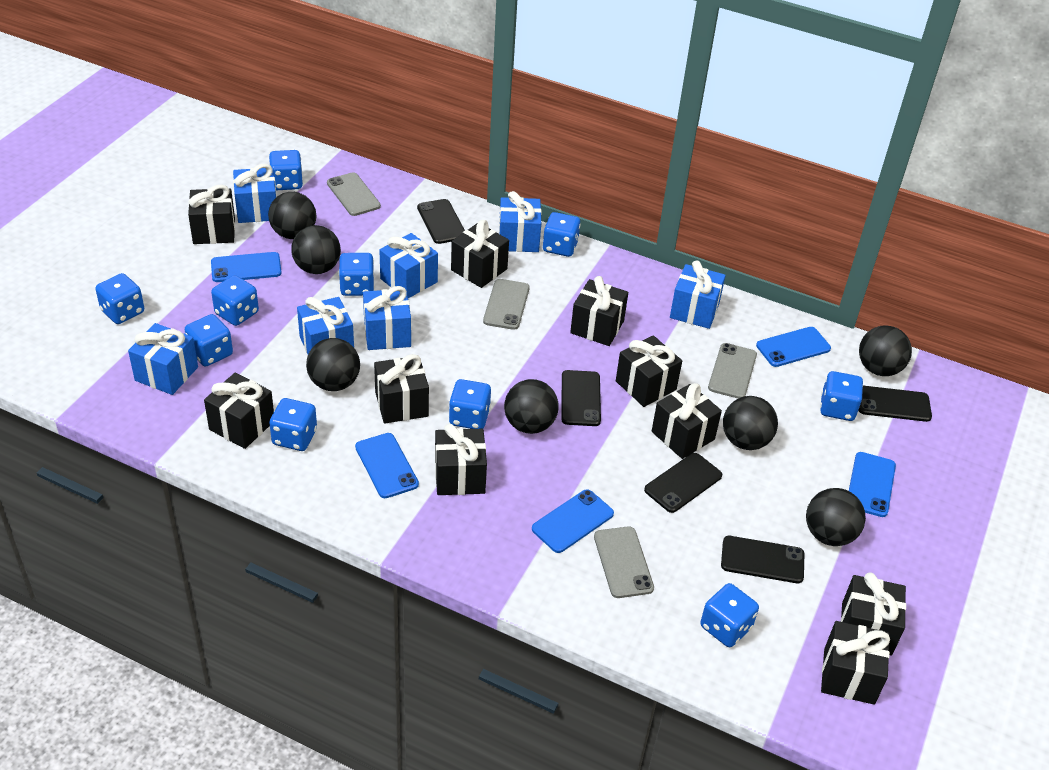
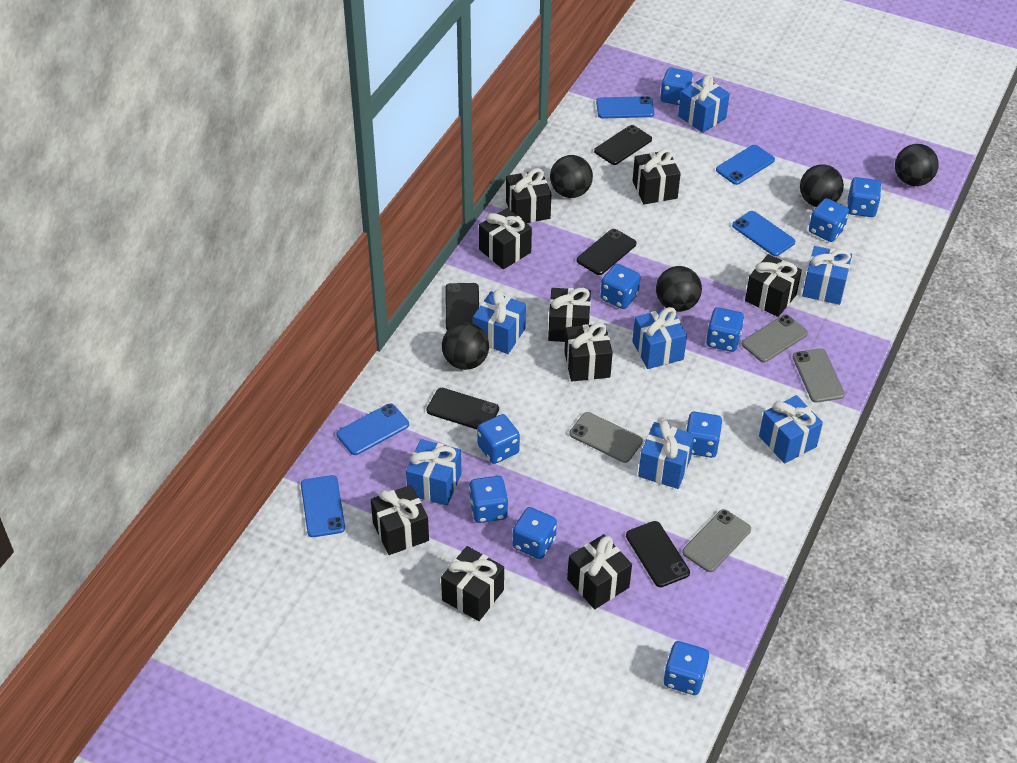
black ball: 7 -> 5
black gift: 10 -> 9

